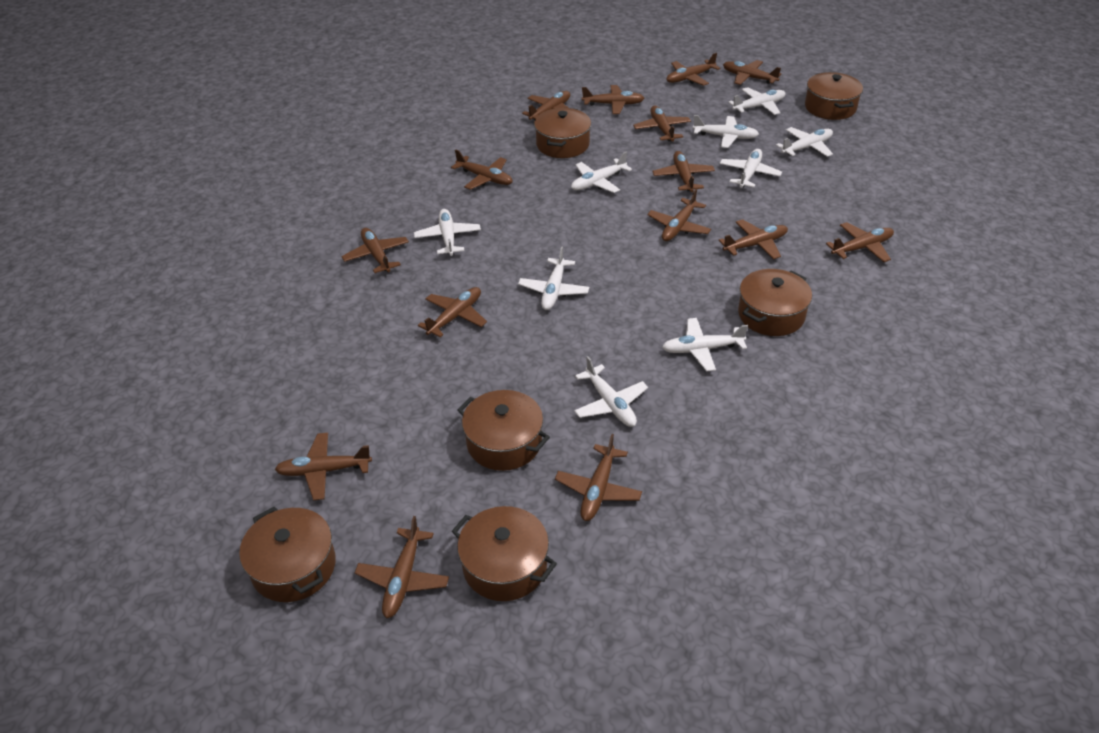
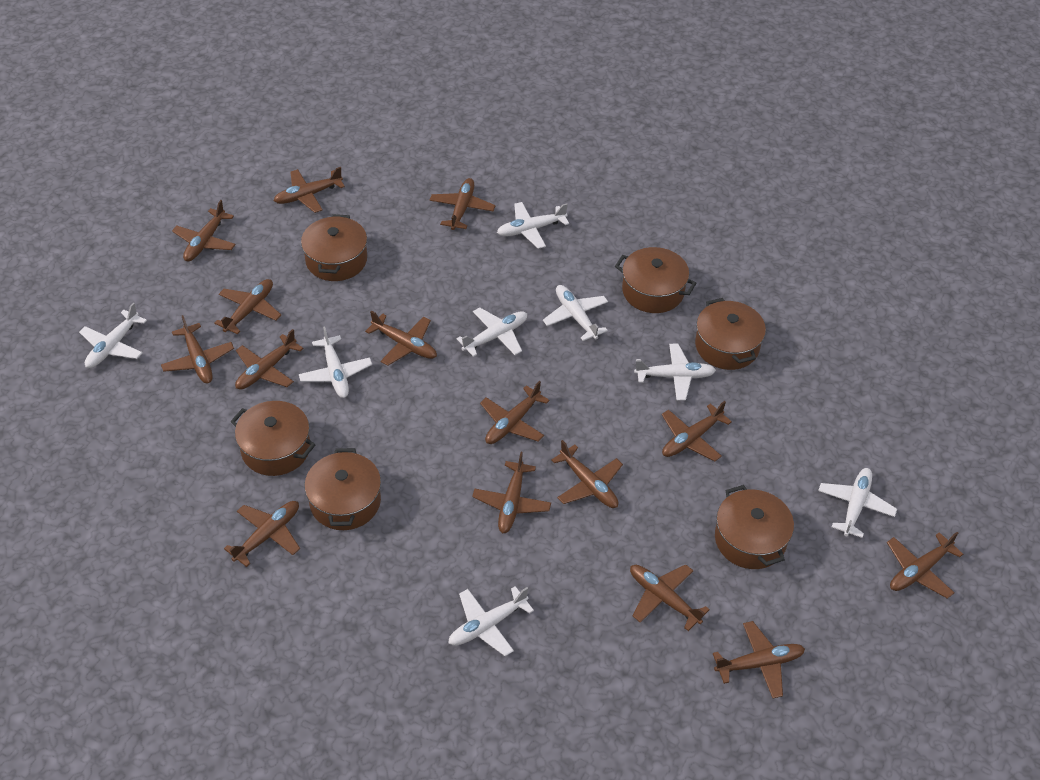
white plane: 9 -> 8

